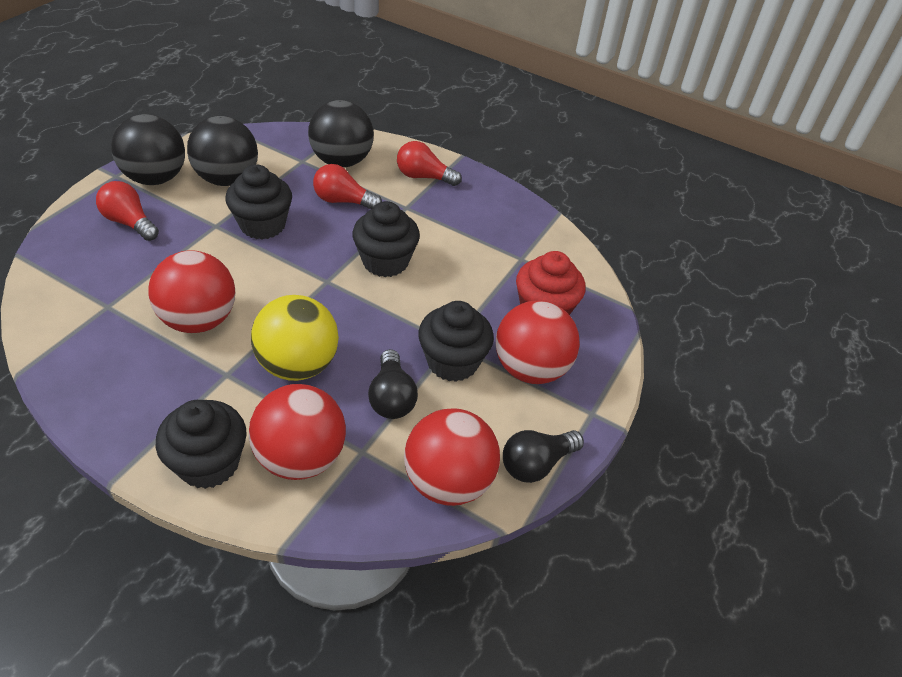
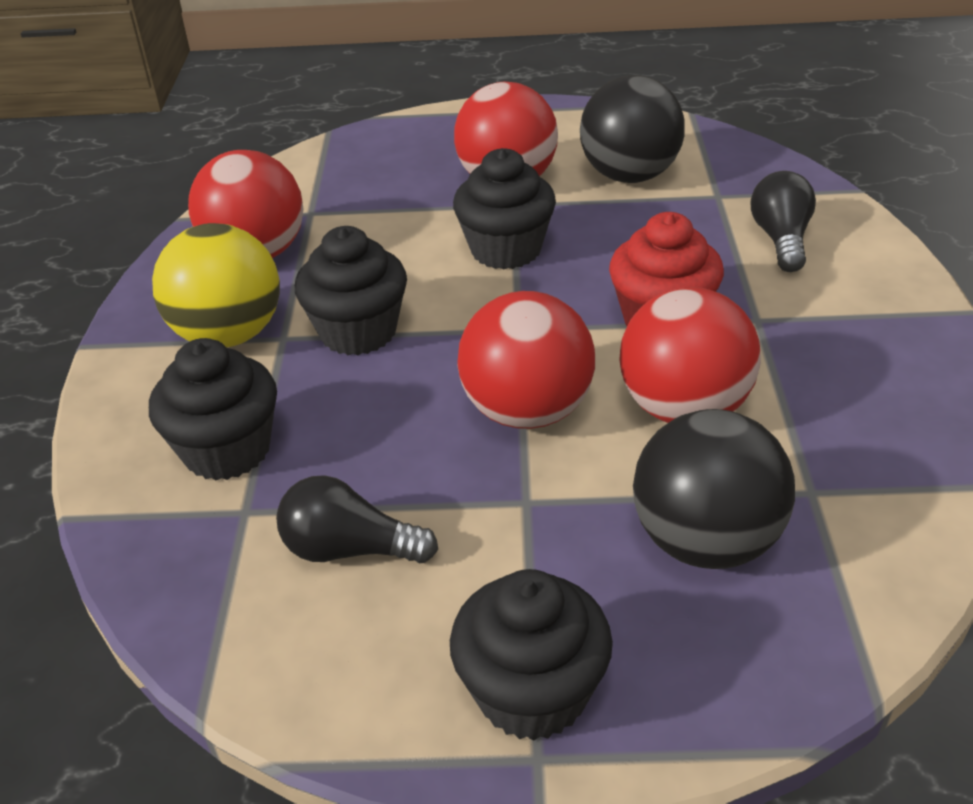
black ball: 3 -> 2
red light bulb: 3 -> 0

